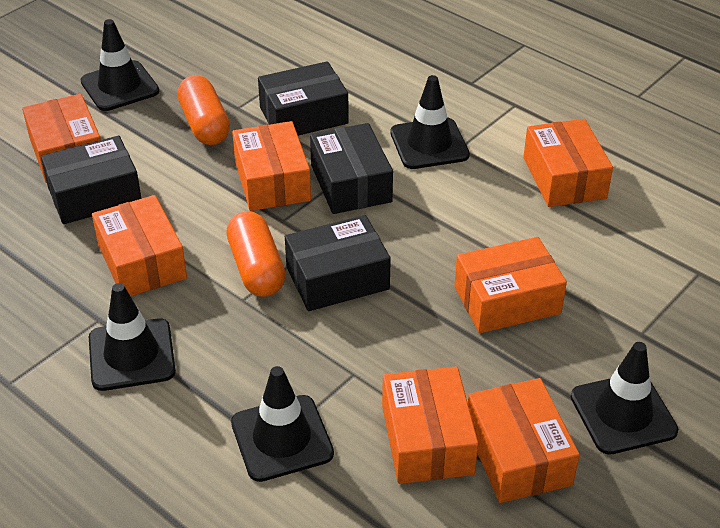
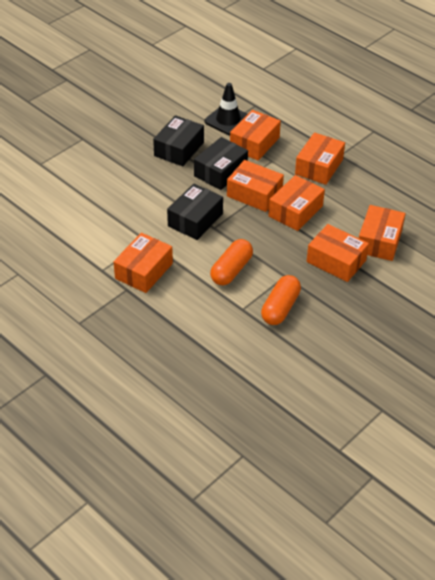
black box: 4 -> 3
black traffic cone: 5 -> 1

